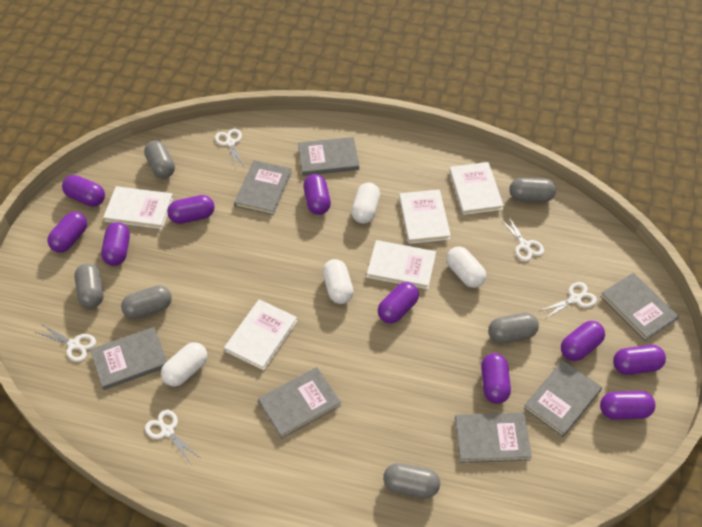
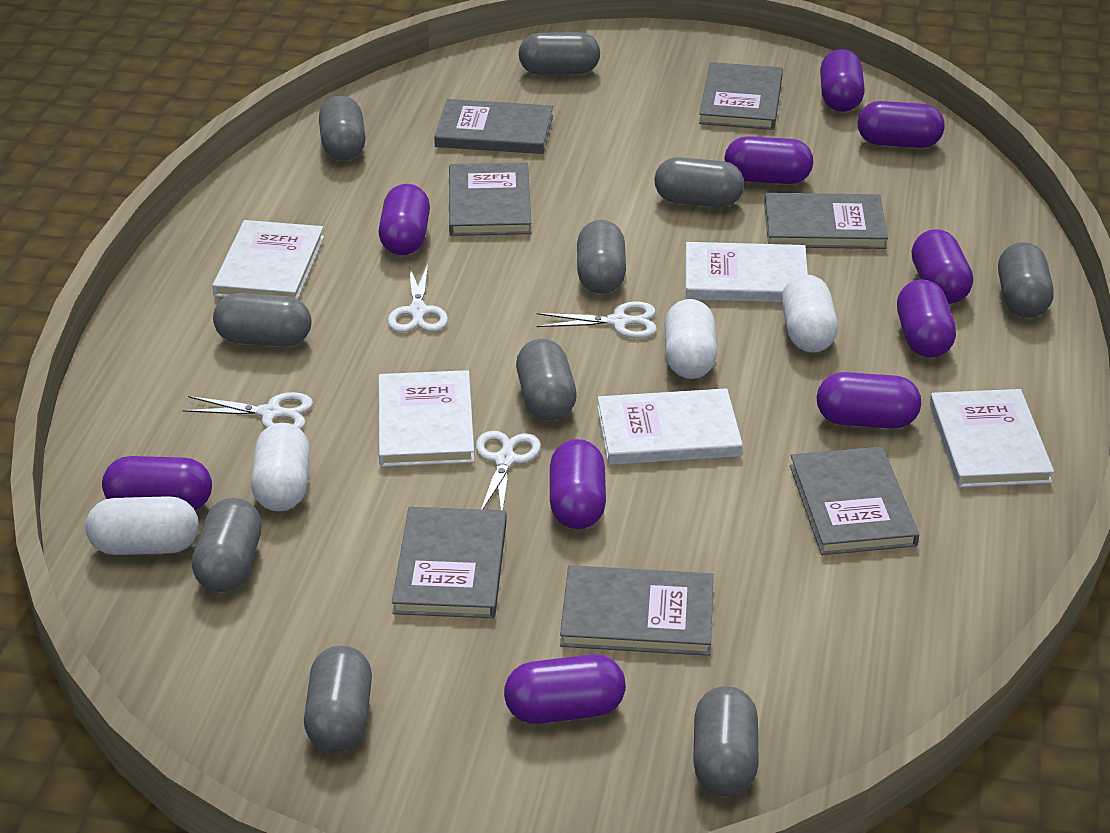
grey capsule: 6 -> 10
white scissors: 5 -> 4

